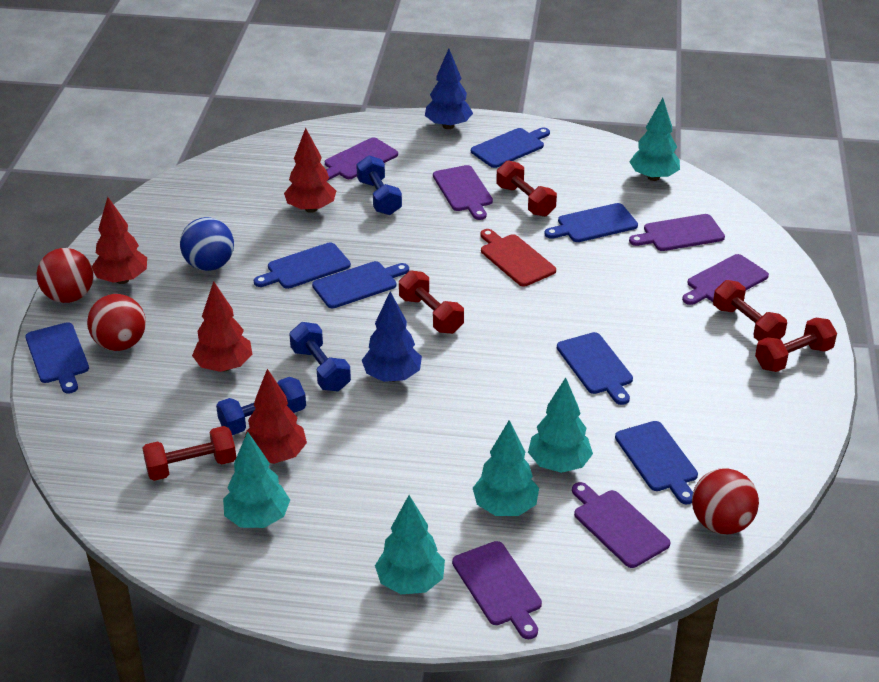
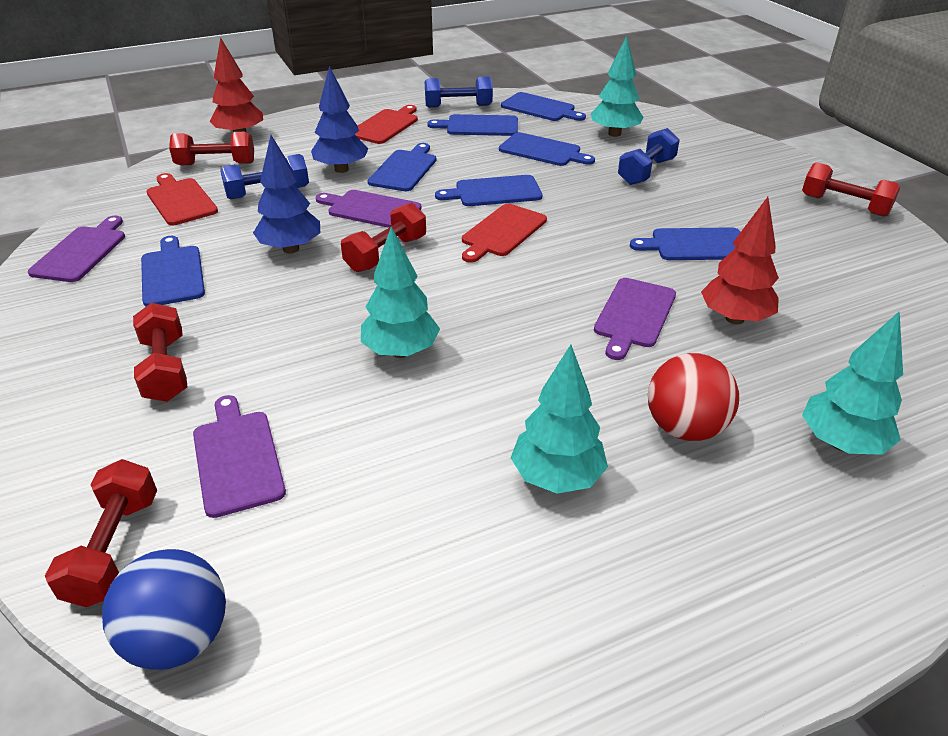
purple cutting board: 6 -> 4
red ball: 3 -> 1
red cutting board: 1 -> 3
red tree: 4 -> 2
turquoise tree: 5 -> 4

